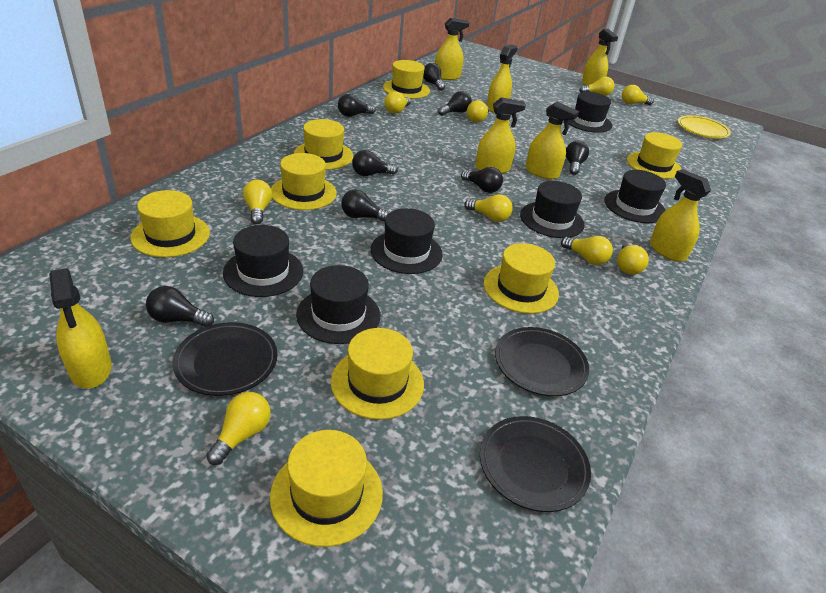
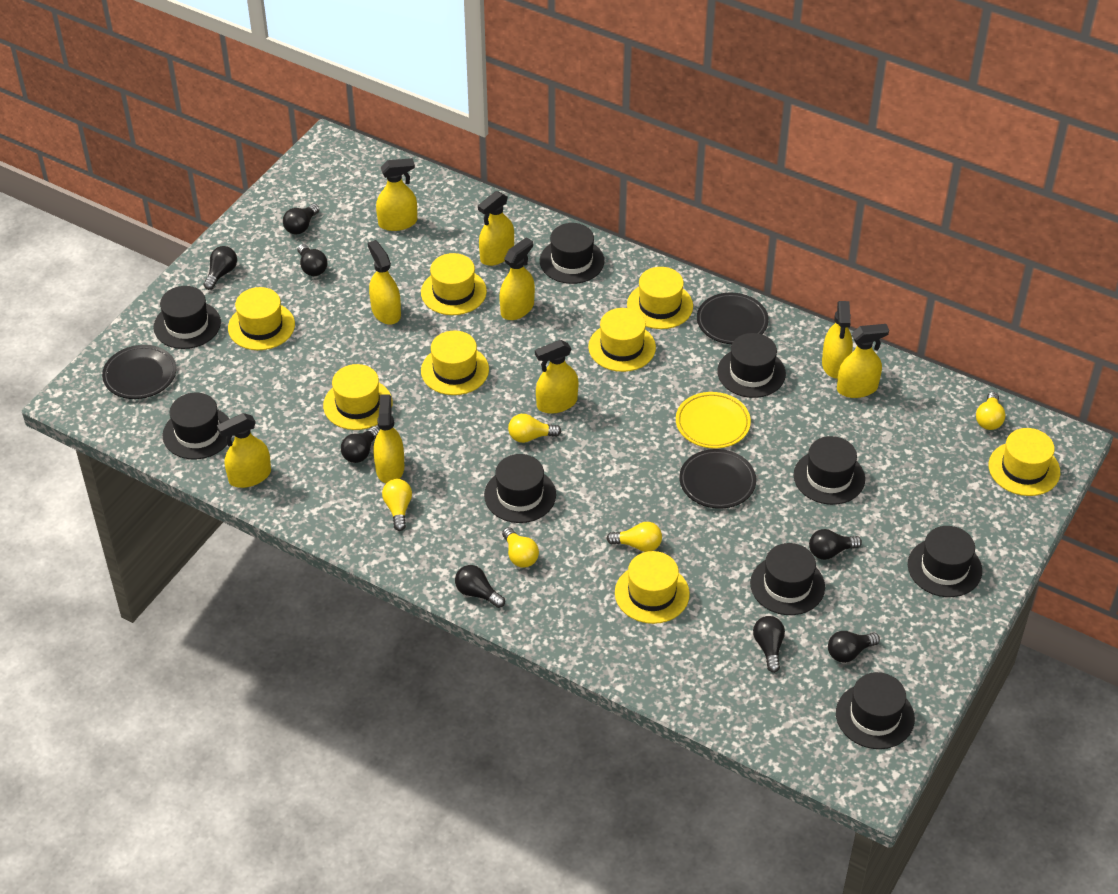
black hat: 6 -> 9
yellow light bulb: 9 -> 5
yellow spray bottle: 7 -> 9

